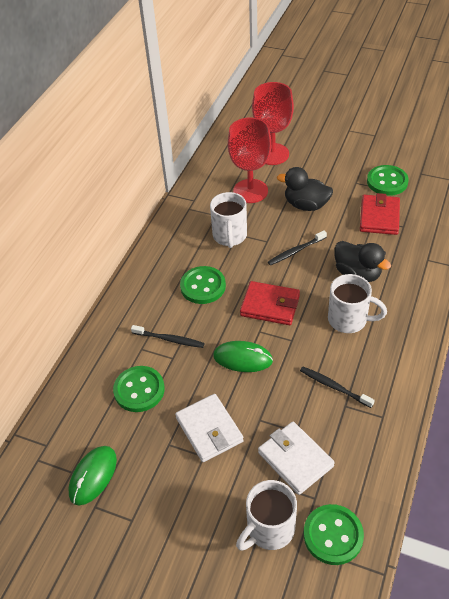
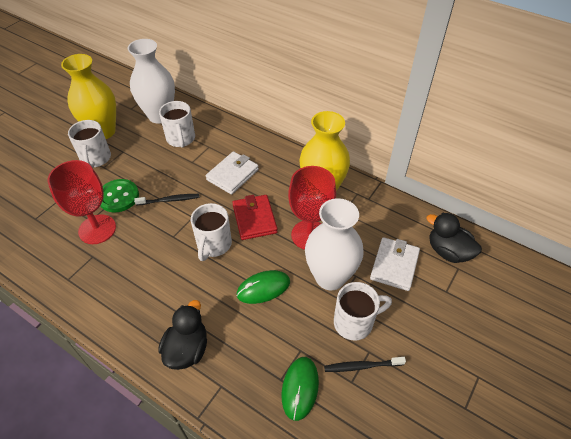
black toothbrush: 3 -> 2
green button: 4 -> 1
red wallet: 2 -> 1
white mug: 3 -> 4
white vase: 0 -> 2
yellow vase: 0 -> 2

